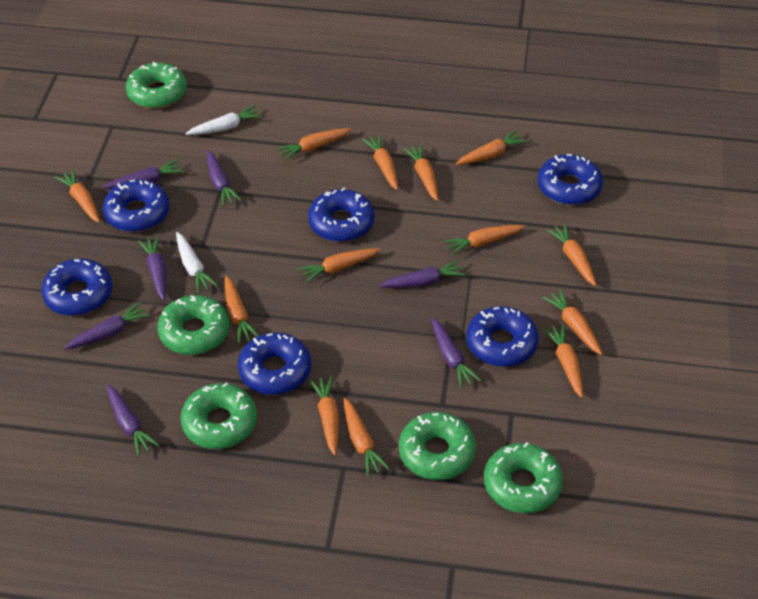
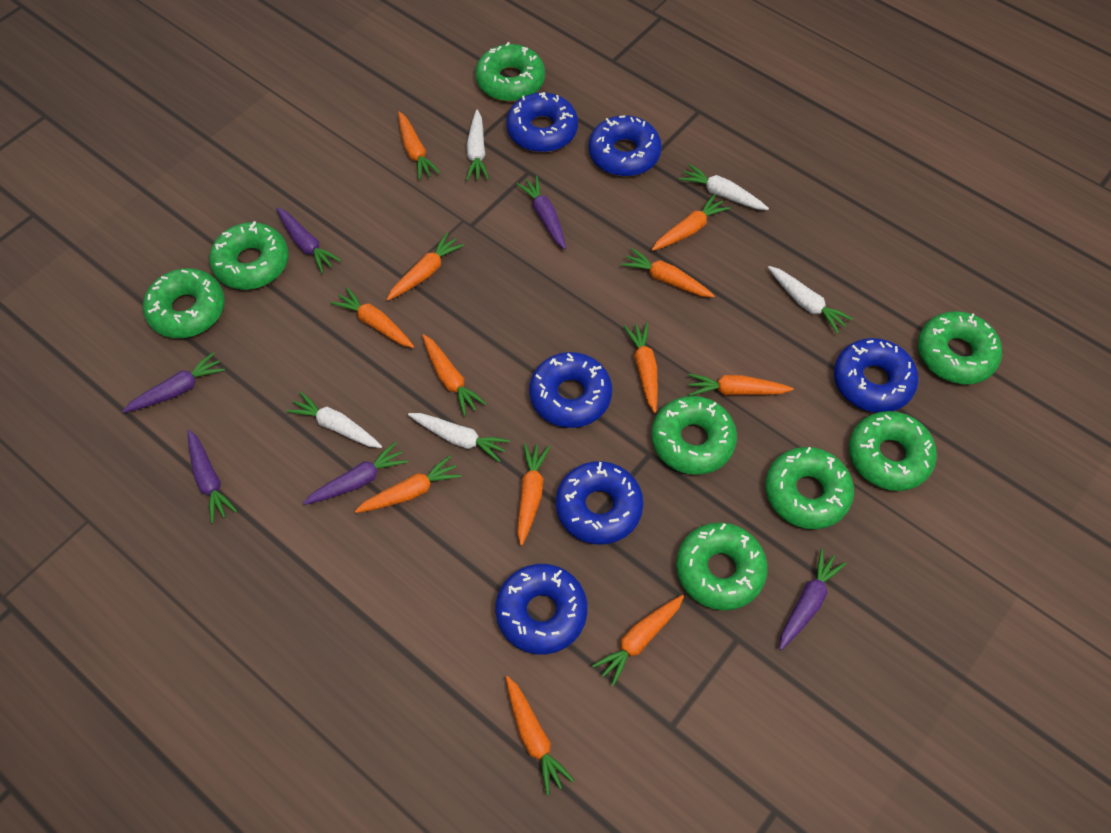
green donut: 5 -> 8
orange carrot: 13 -> 12
purple carrot: 7 -> 6
white carrot: 2 -> 5

